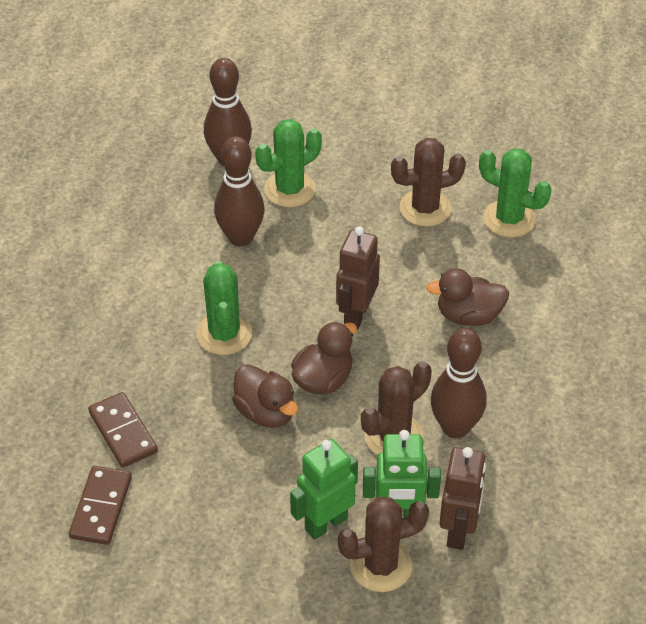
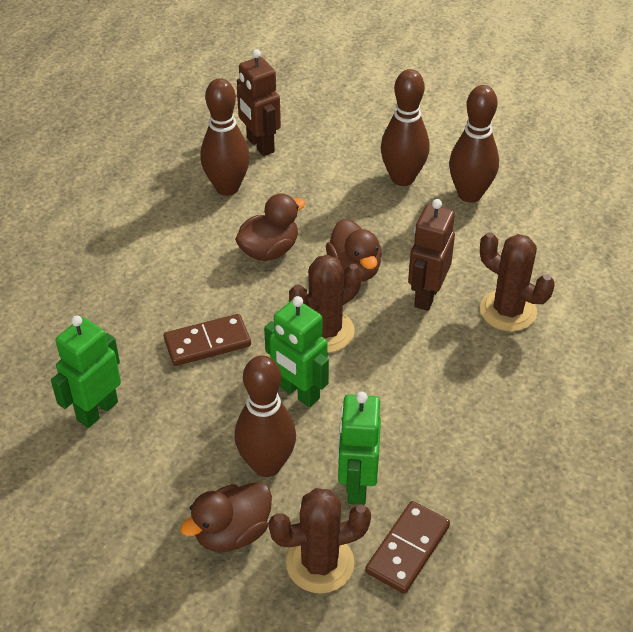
brown bowling pin: 3 -> 4
green cactus: 3 -> 0
green robot: 2 -> 3

